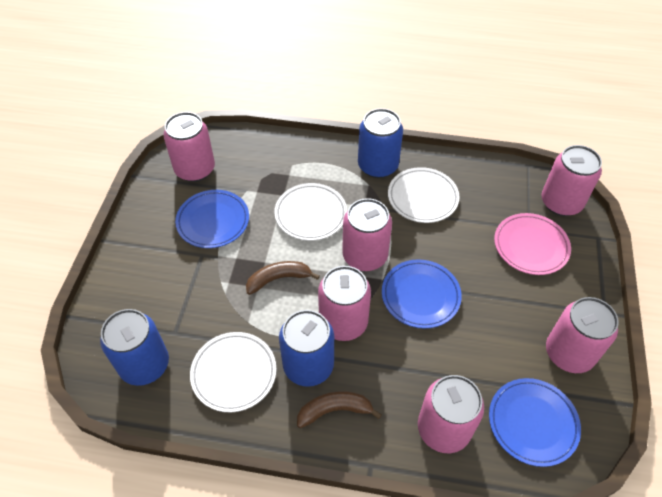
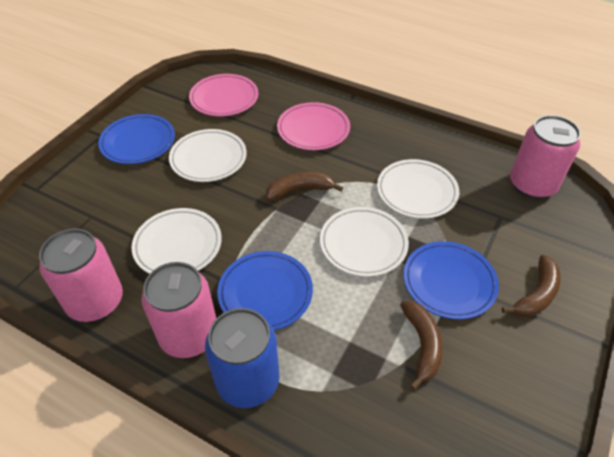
blue can: 3 -> 1
brown banana: 2 -> 3
pink can: 6 -> 3
pink plate: 1 -> 2
white plate: 3 -> 4

